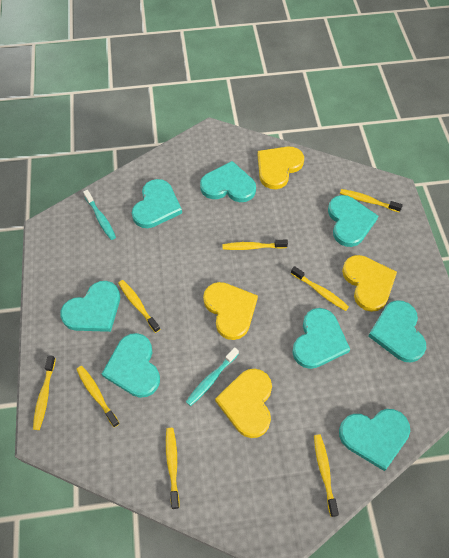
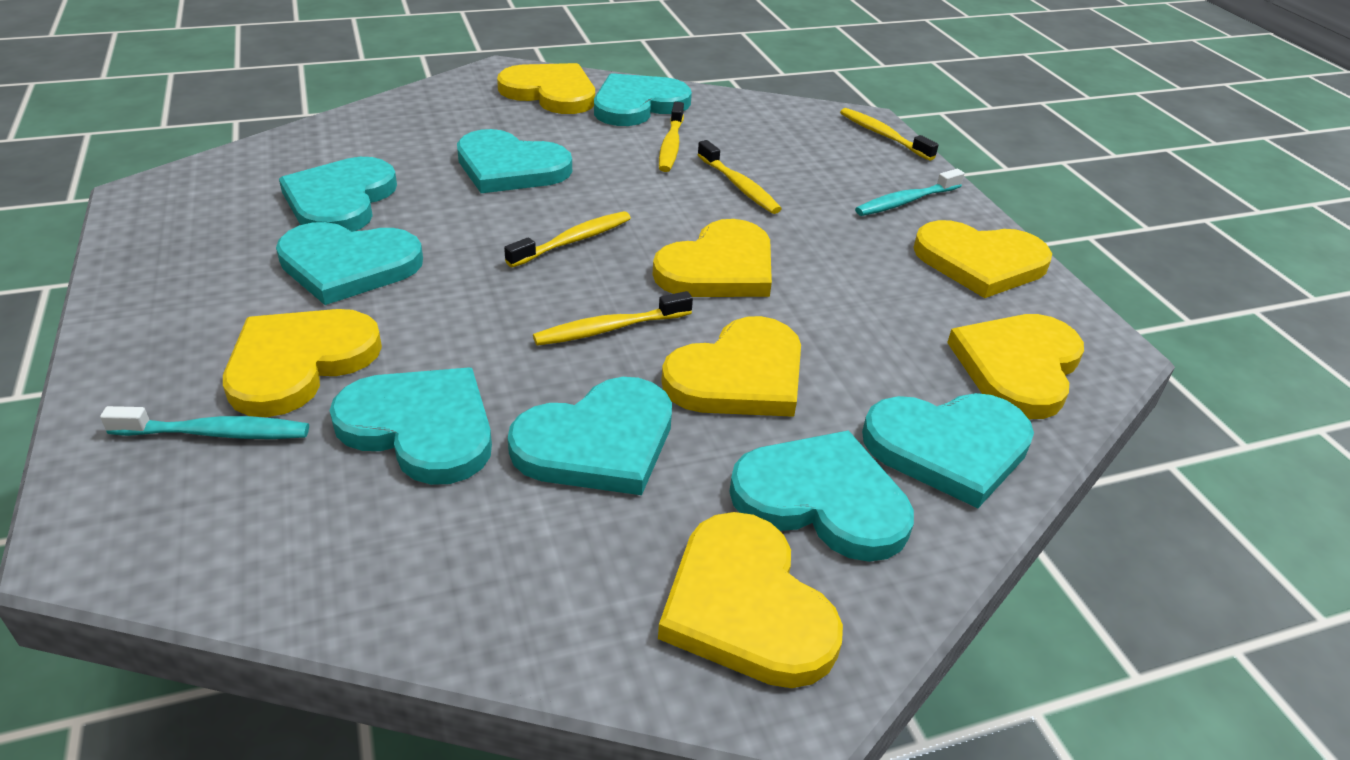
yellow heart: 4 -> 7
yellow toothbrush: 8 -> 5

